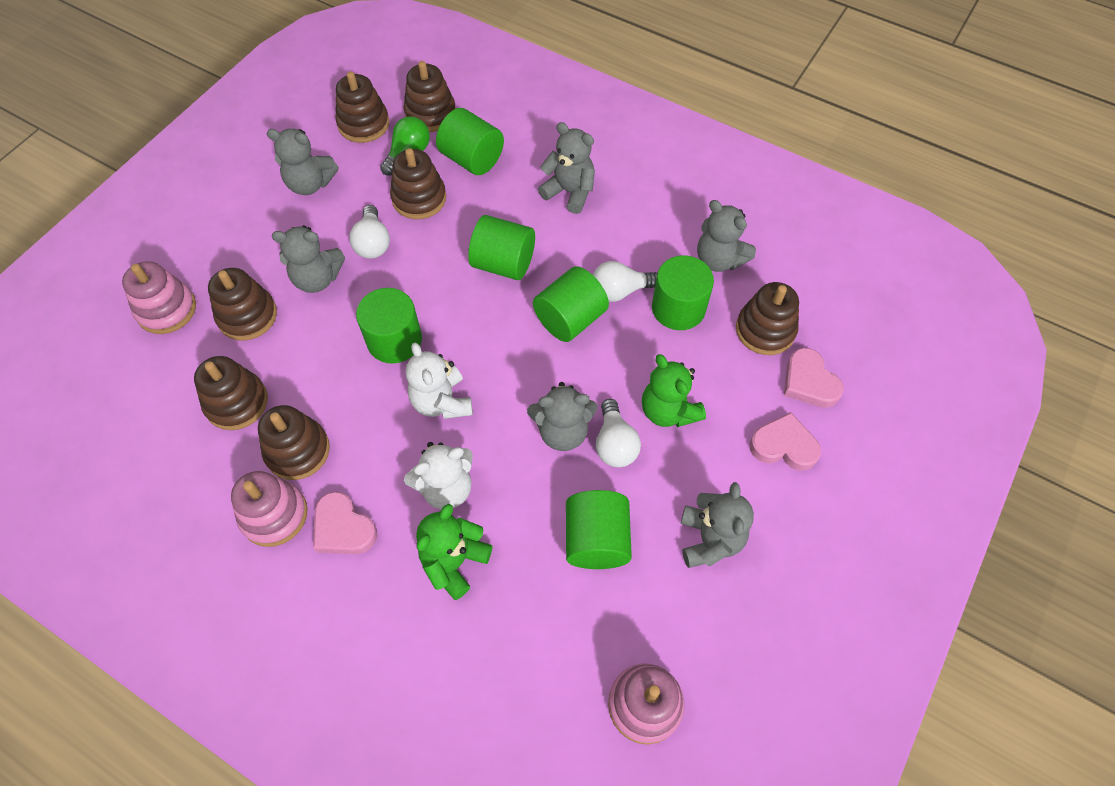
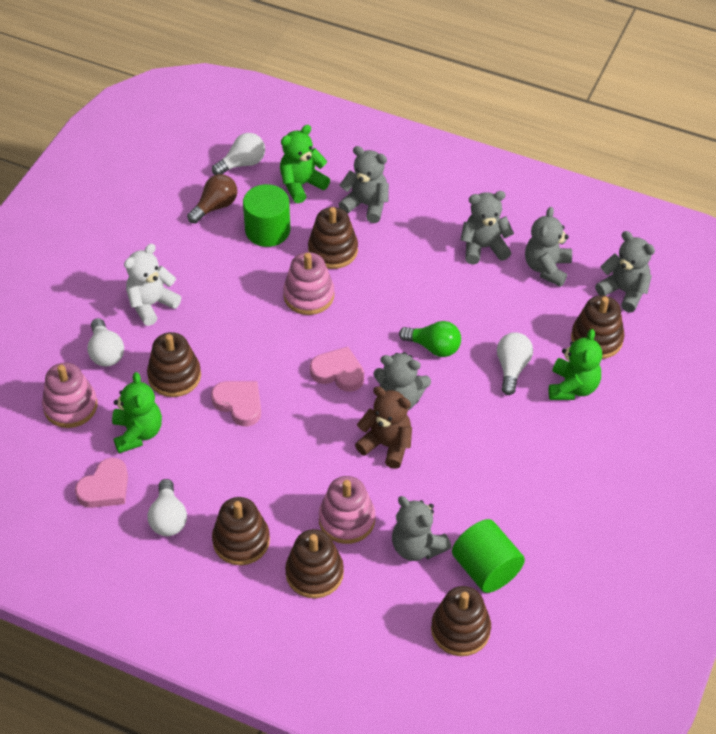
brown light bulb: 0 -> 1
brown stacking toy: 7 -> 6
brown teddy bear: 0 -> 1
green cylinder: 6 -> 2
green teddy bear: 2 -> 3
white light bulb: 3 -> 4
white teddy bear: 2 -> 1

